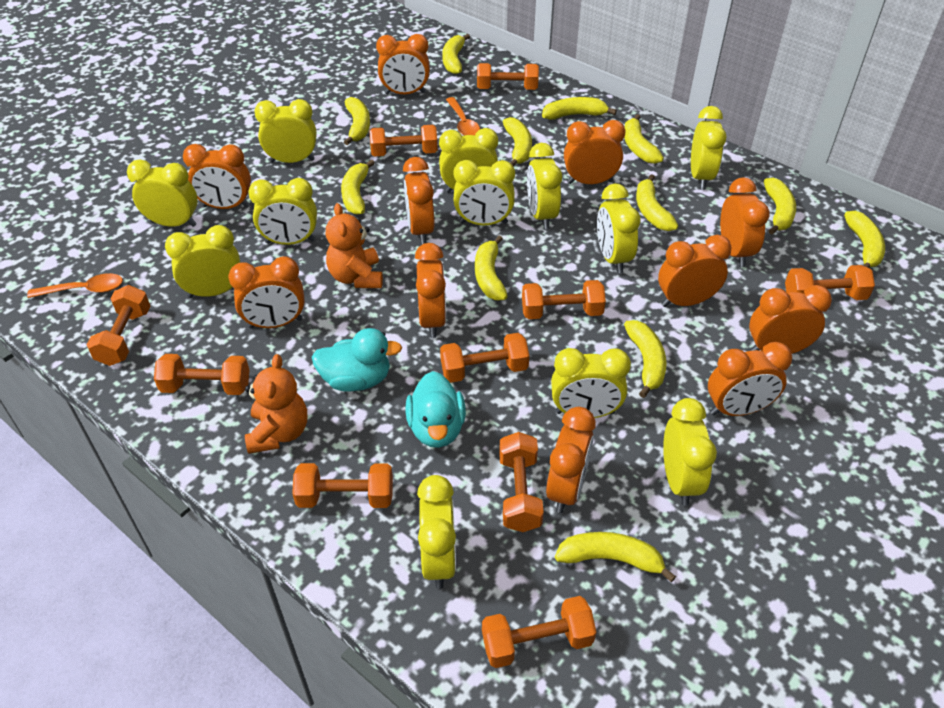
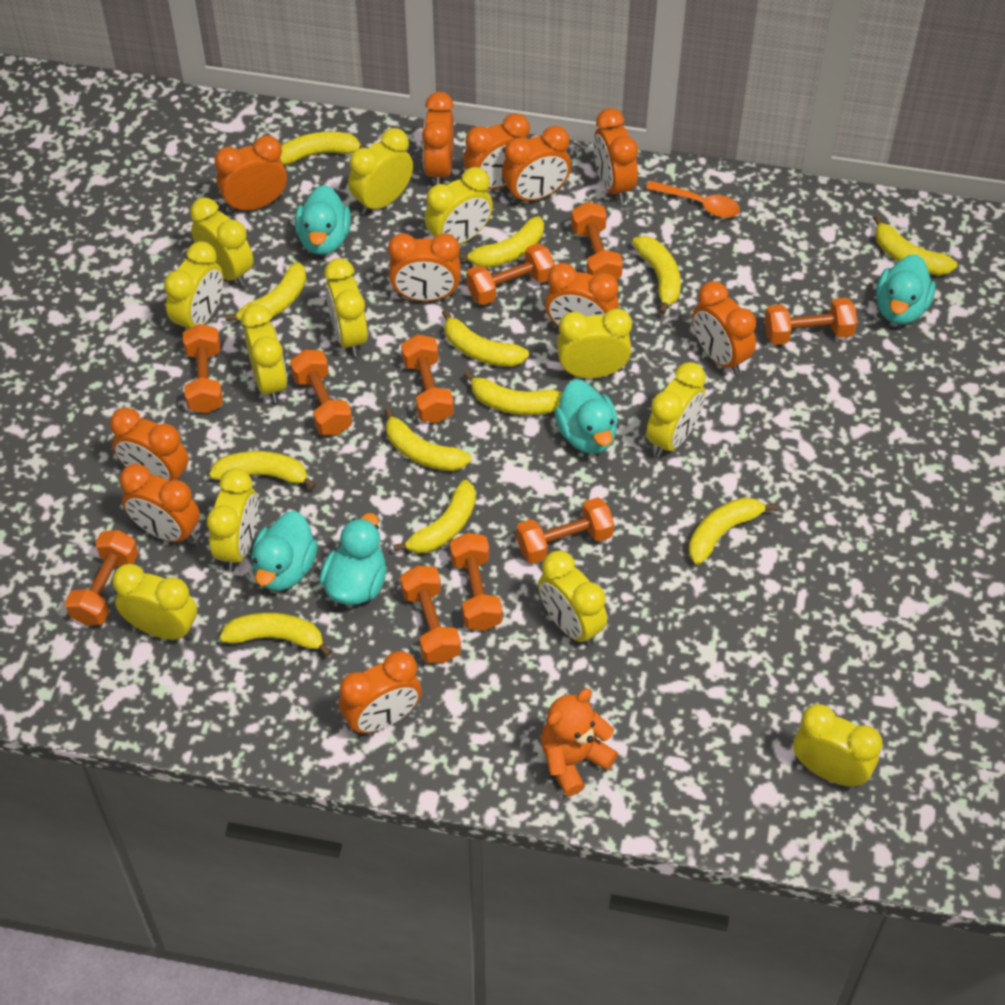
orange spoon: 2 -> 1
orange teddy bear: 2 -> 1
turquoise duck: 2 -> 5

